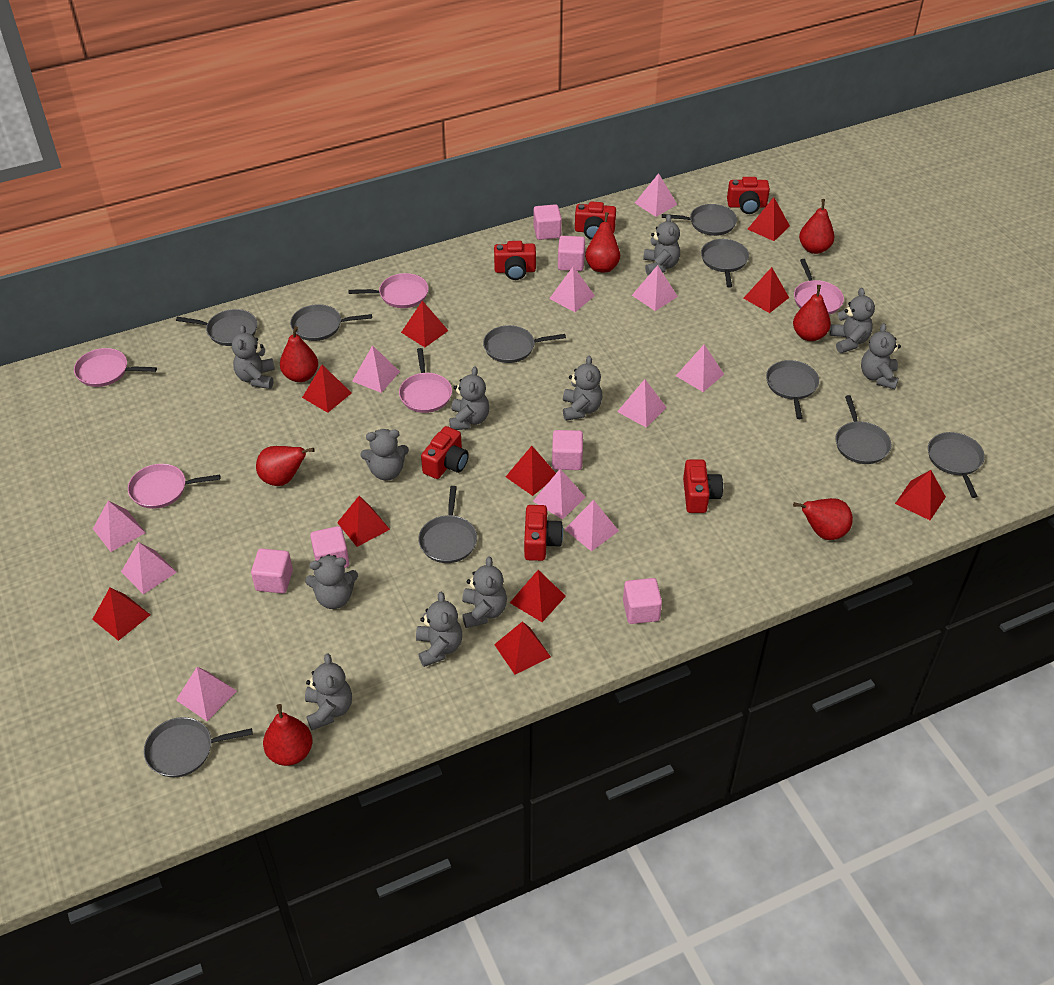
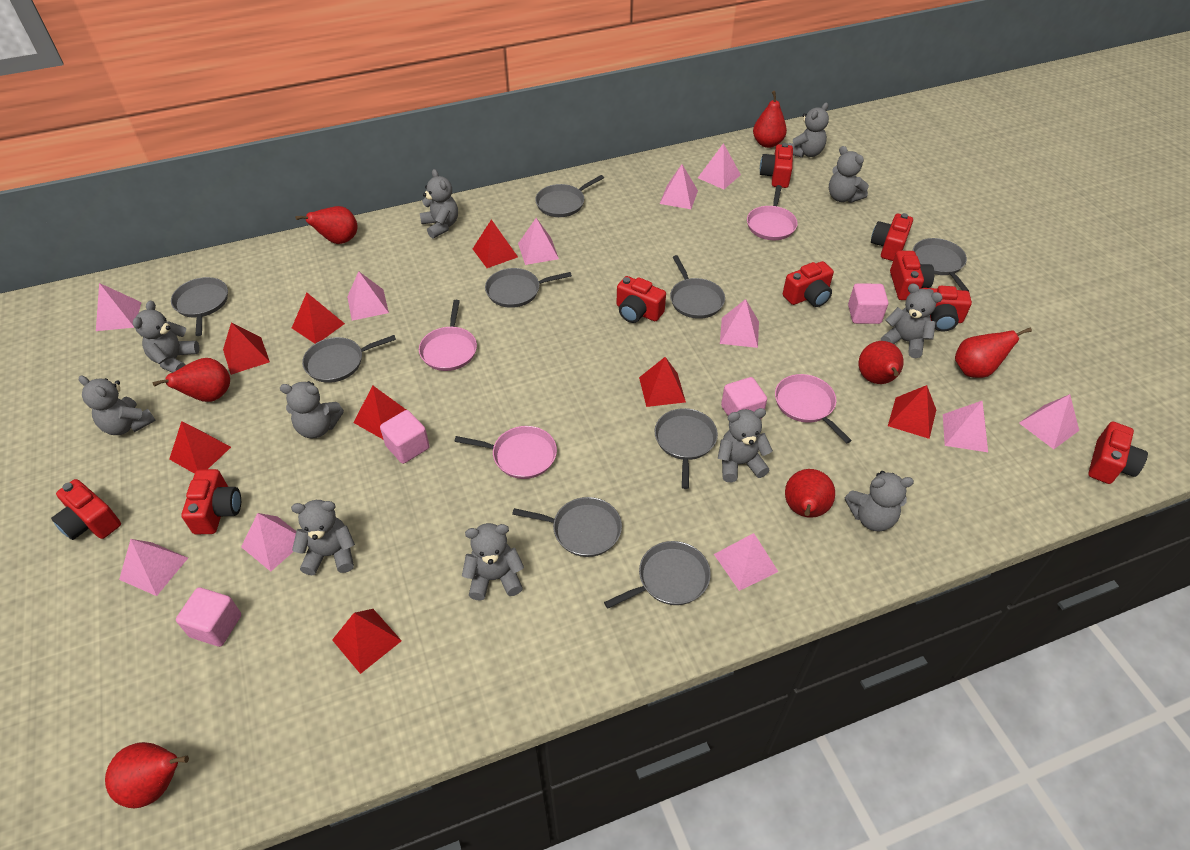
grey pan: 10 -> 9
pink cube: 6 -> 4
pink pan: 5 -> 4
red camera: 6 -> 9
red pyramid: 10 -> 8

